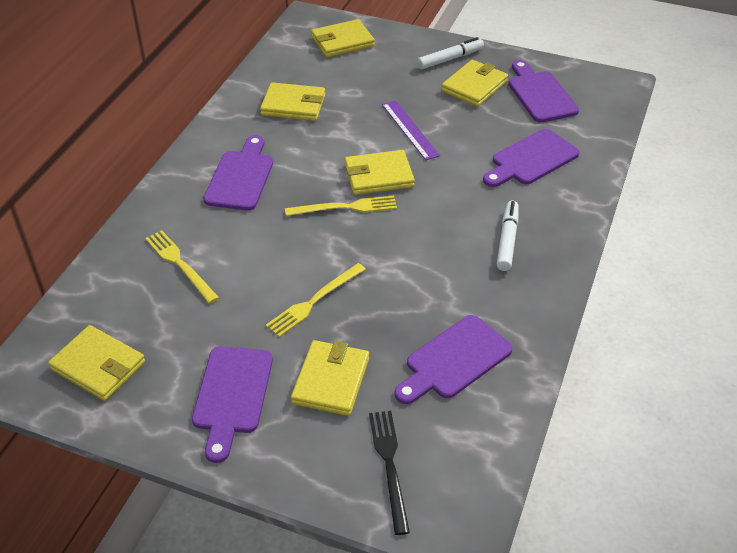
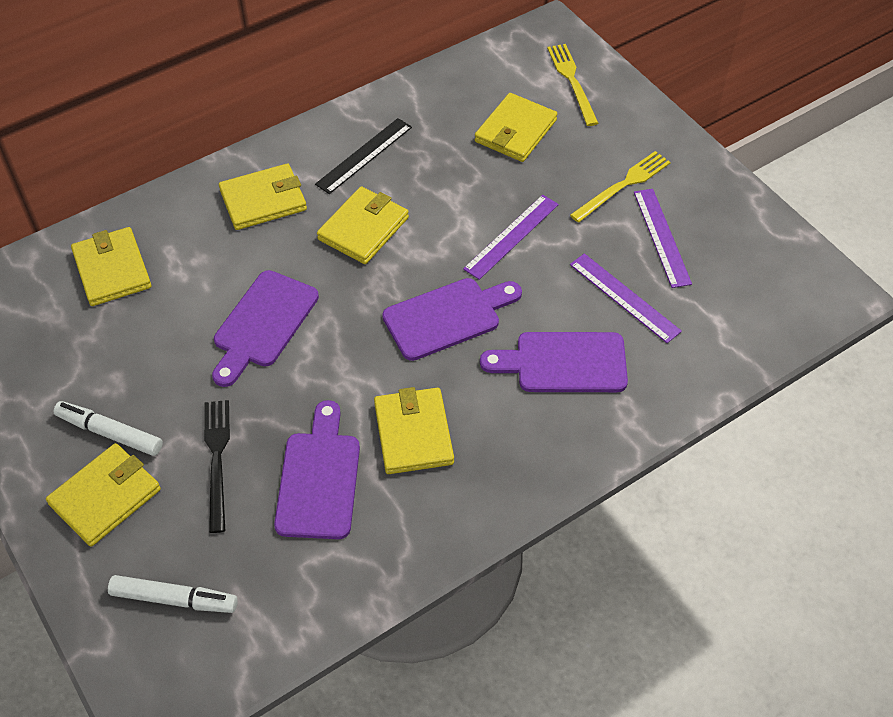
black ruler: 0 -> 1
purple cutting board: 5 -> 4
purple ruler: 1 -> 3
yellow fork: 3 -> 2

